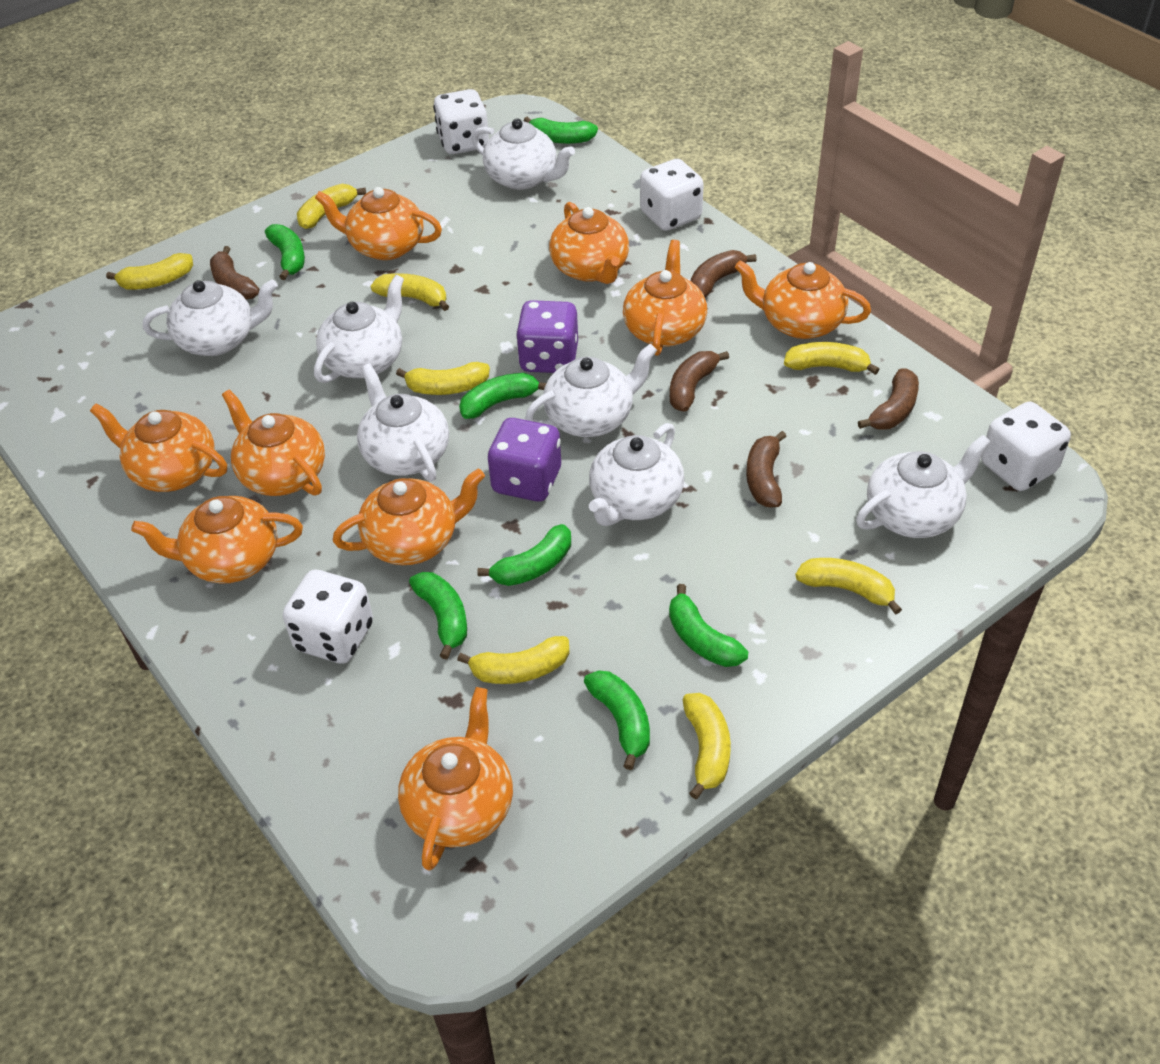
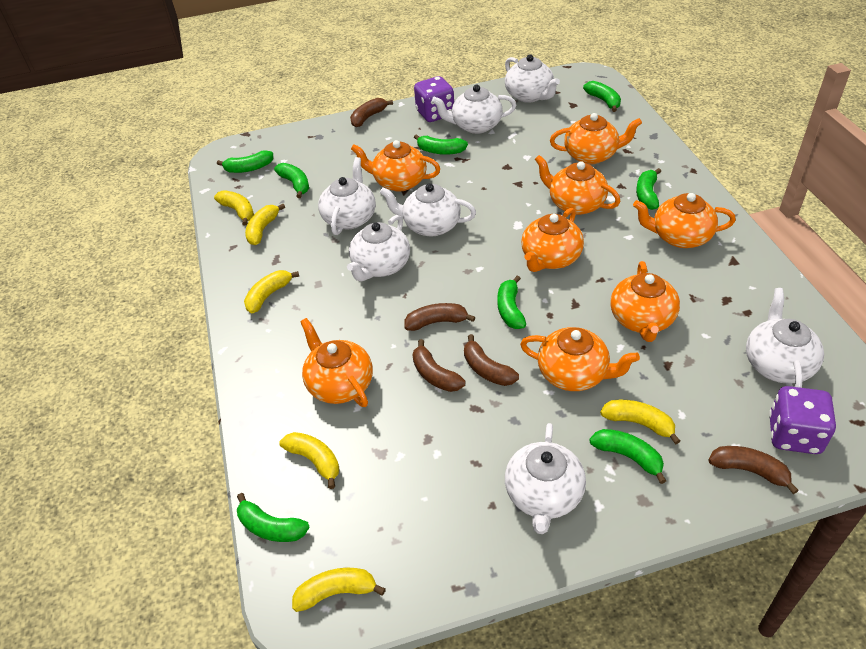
green banana: 7 -> 8
orange teapot: 9 -> 8
white dice: 4 -> 0
yellow banana: 8 -> 6

